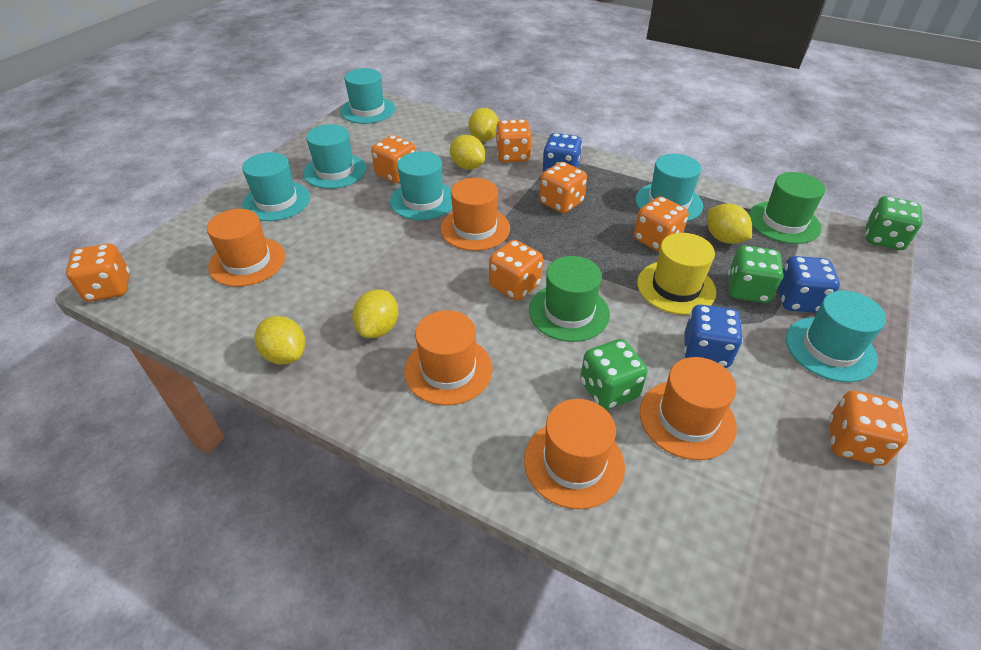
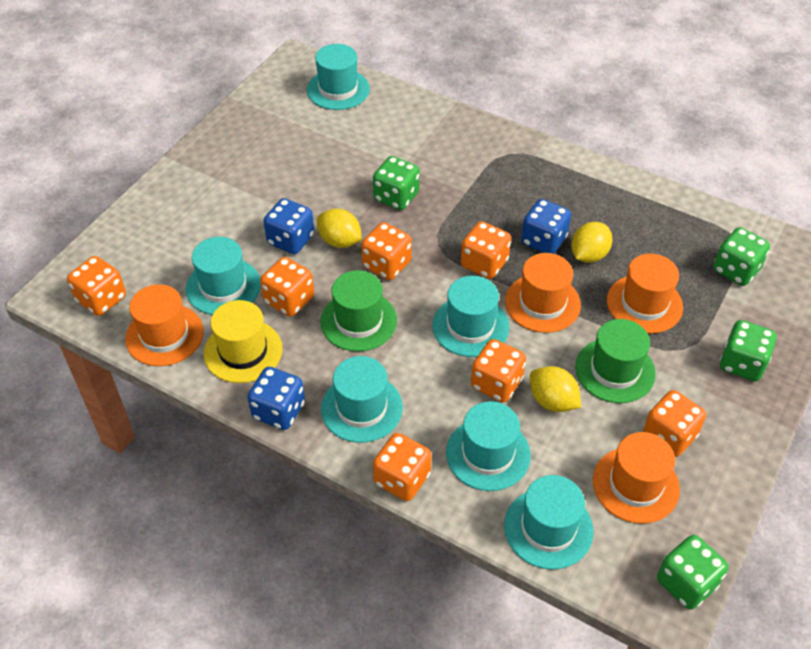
green dice: 3 -> 4
orange hat: 5 -> 4
yellow lemon: 5 -> 3

